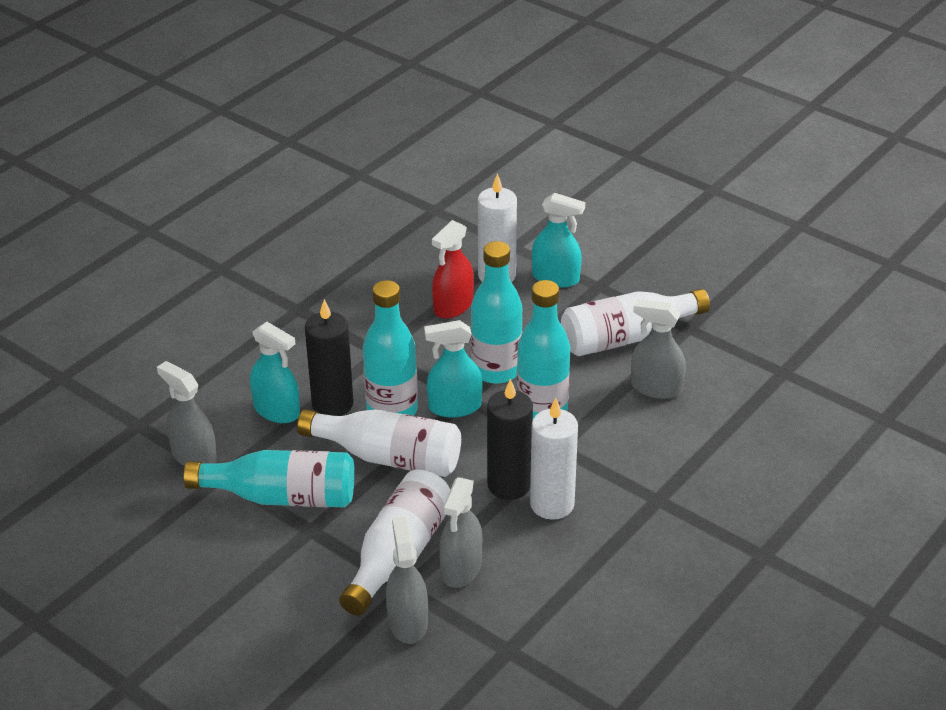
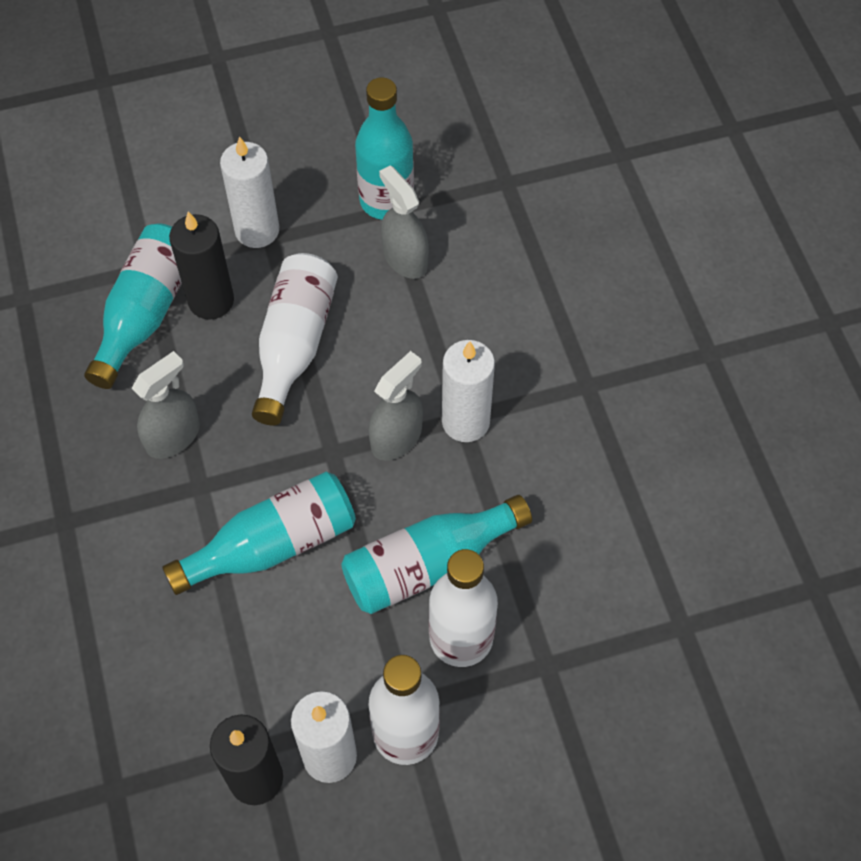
grey spray bottle: 4 -> 3
red spray bottle: 1 -> 0
turquoise spray bottle: 3 -> 0
white candle: 2 -> 3

